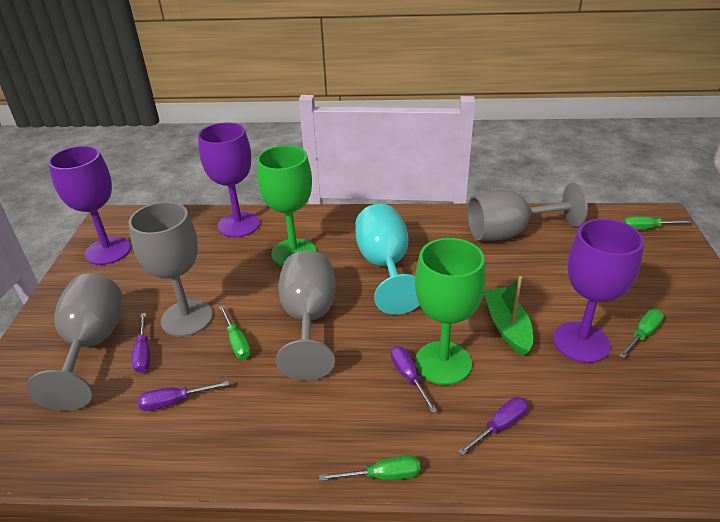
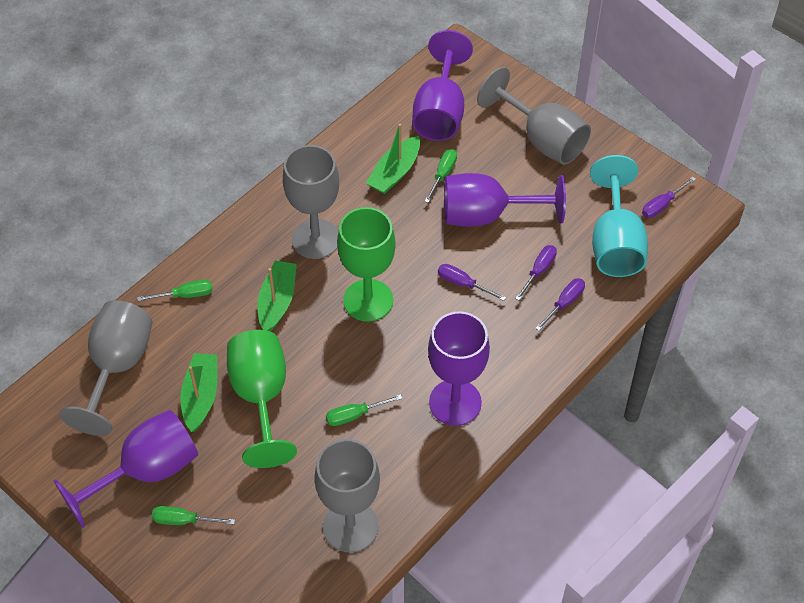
green boat: 1 -> 3
purple goblet: 3 -> 4

